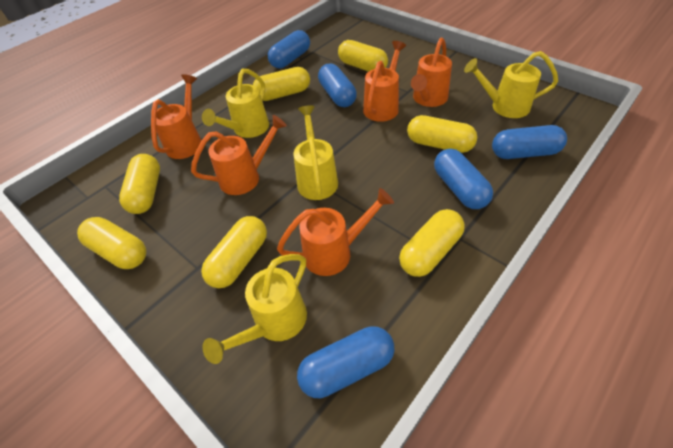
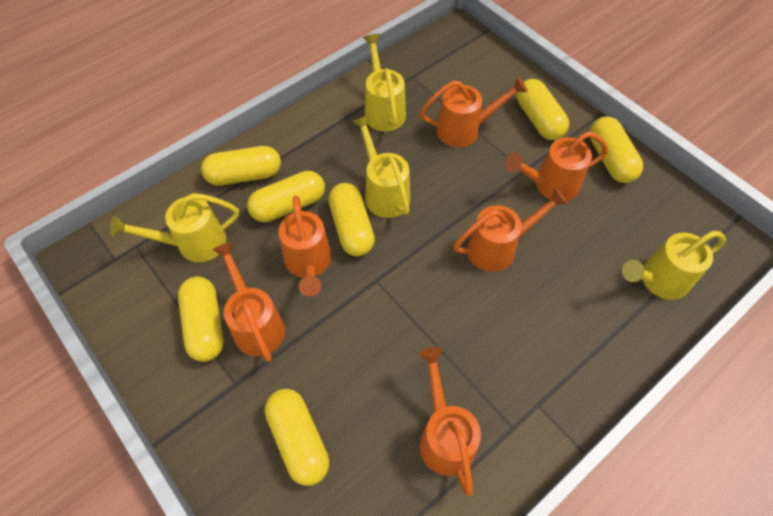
blue capsule: 5 -> 0
orange watering can: 5 -> 6

